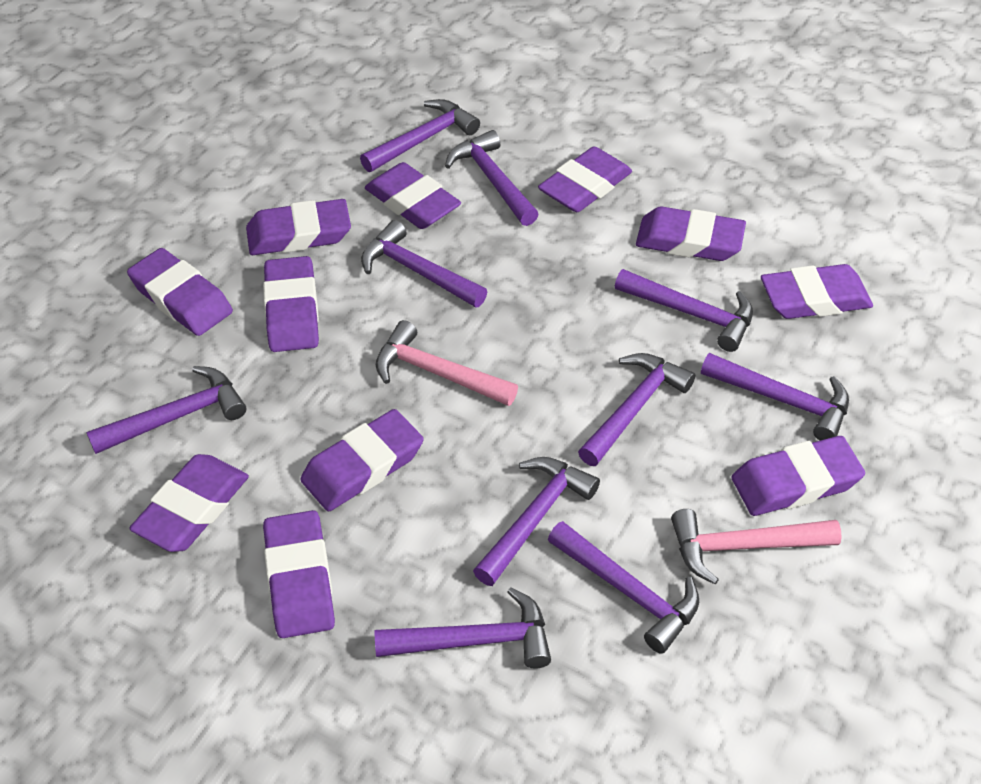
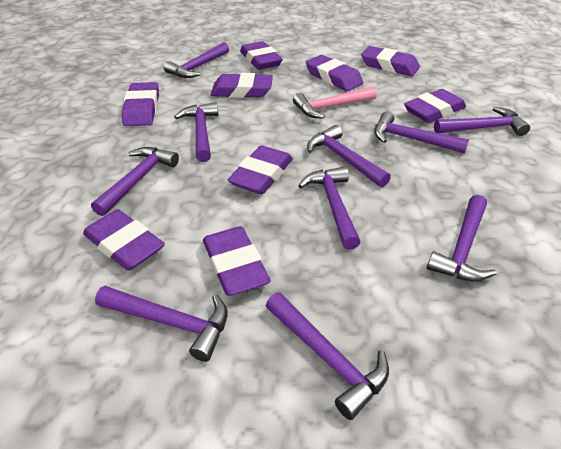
pink hammer: 2 -> 1
purple eraser: 11 -> 9

